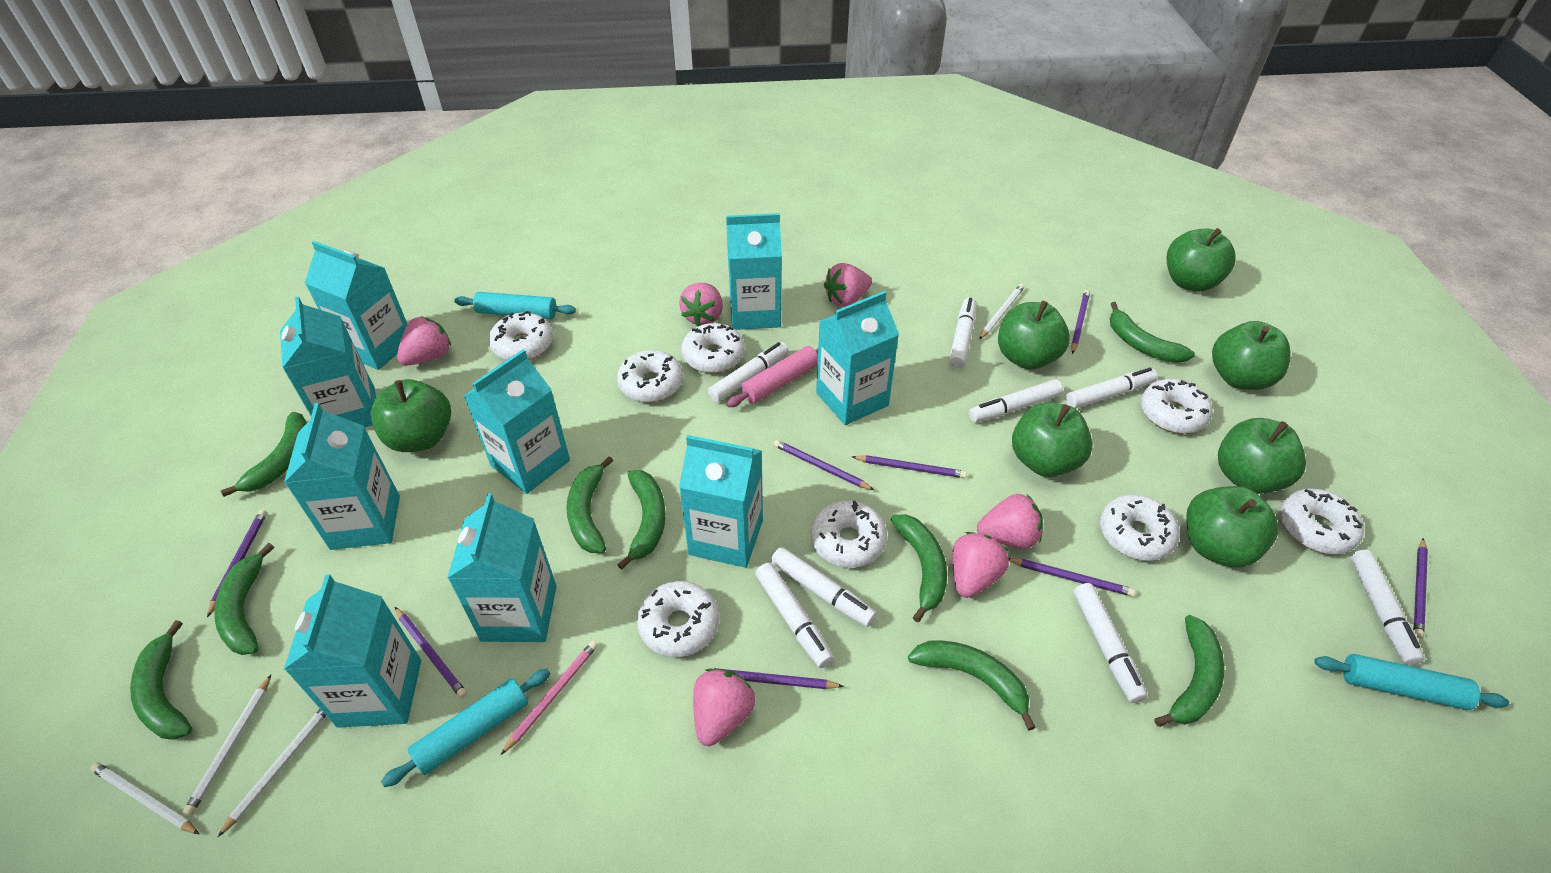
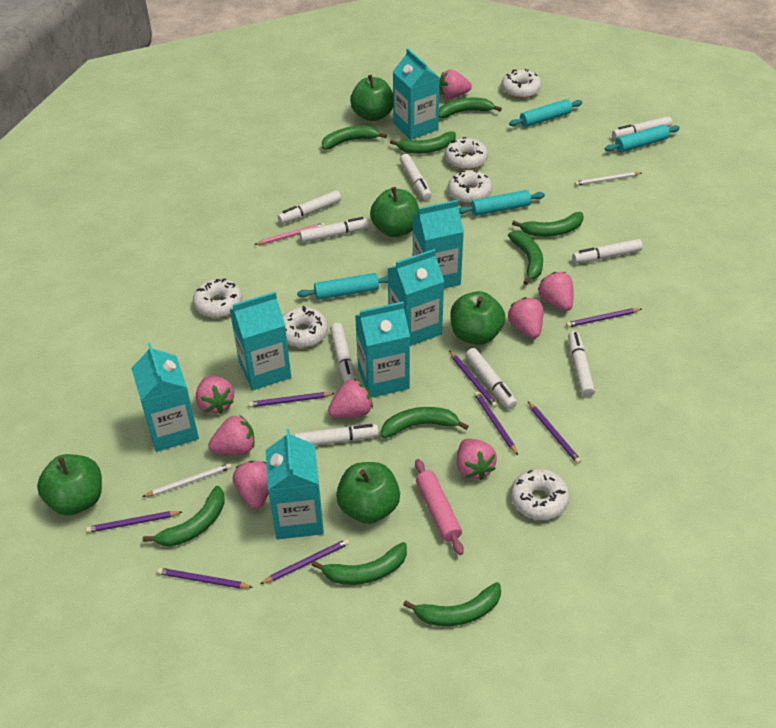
green apple: 7 -> 5
pink strawberry: 6 -> 8
turquoise carton: 9 -> 7
turquoise rolling pin: 3 -> 4
white donut: 8 -> 6
white marker: 8 -> 9
white pencil: 4 -> 2

